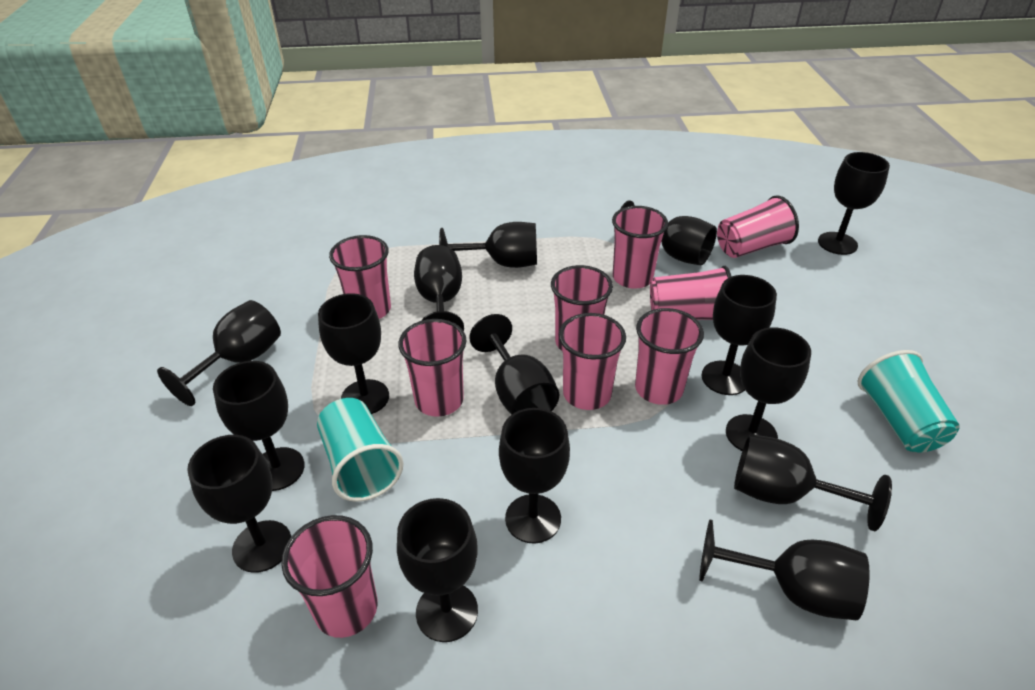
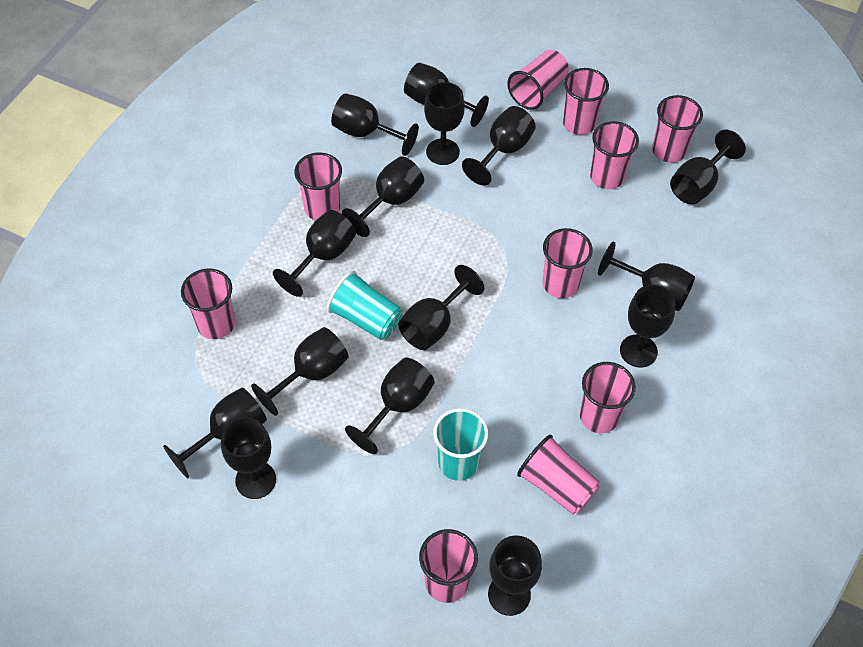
pink cup: 9 -> 10

